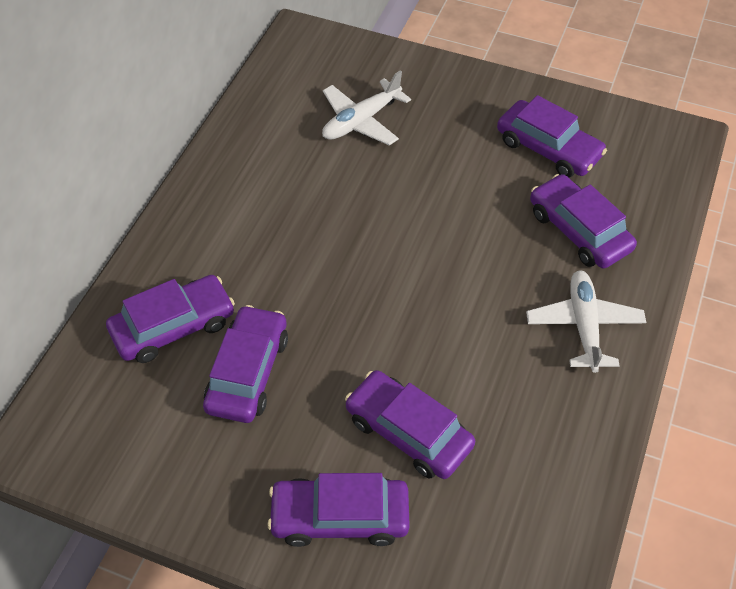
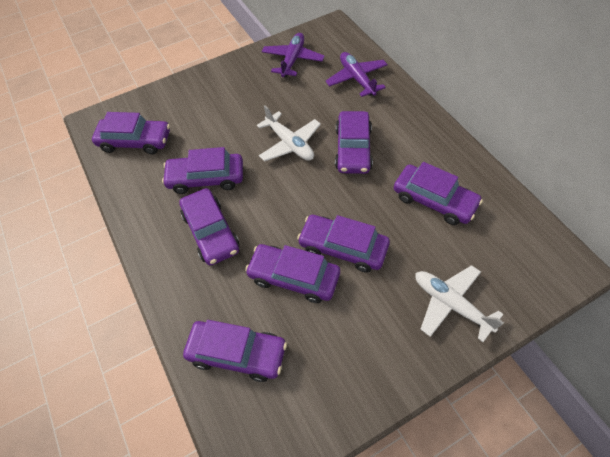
purple car: 6 -> 8
purple plane: 0 -> 2

